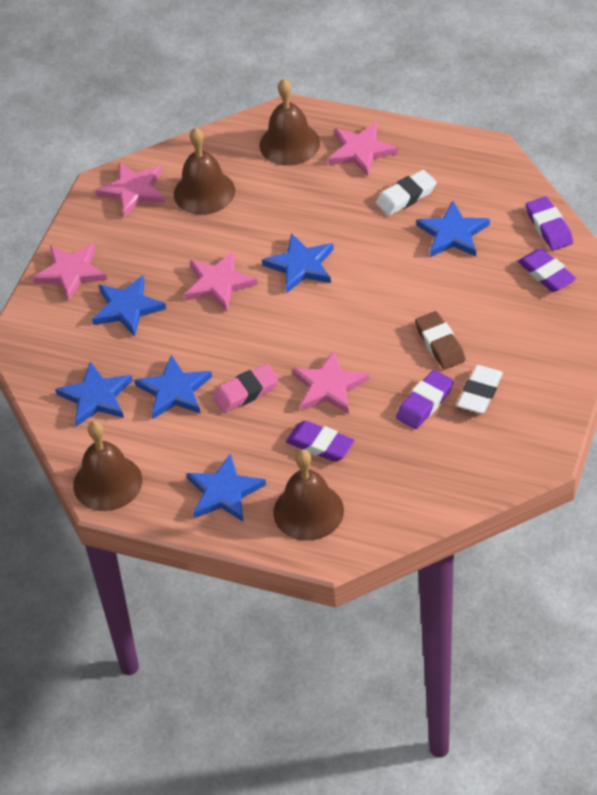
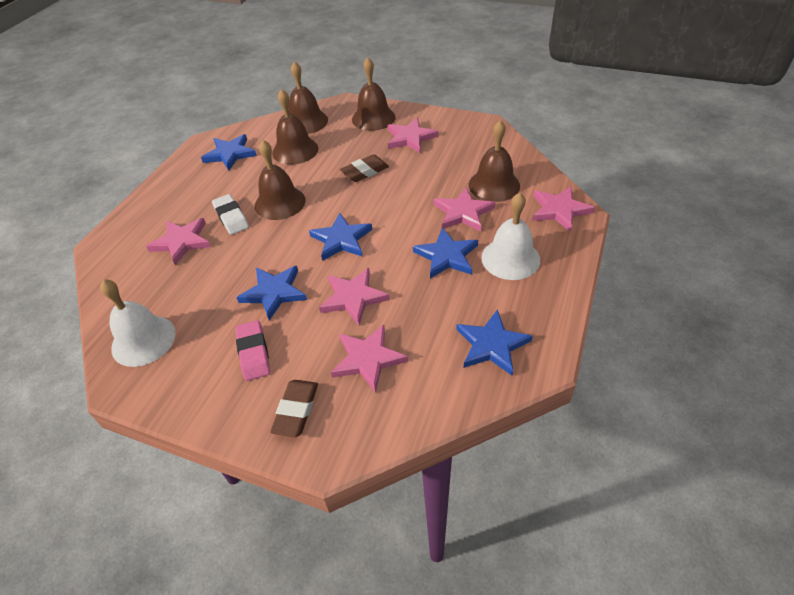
blue star: 6 -> 5
brown bell: 4 -> 5
brown eraser: 1 -> 2
pink star: 5 -> 6
purple eraser: 4 -> 0
white bell: 0 -> 2
white eraser: 2 -> 1

